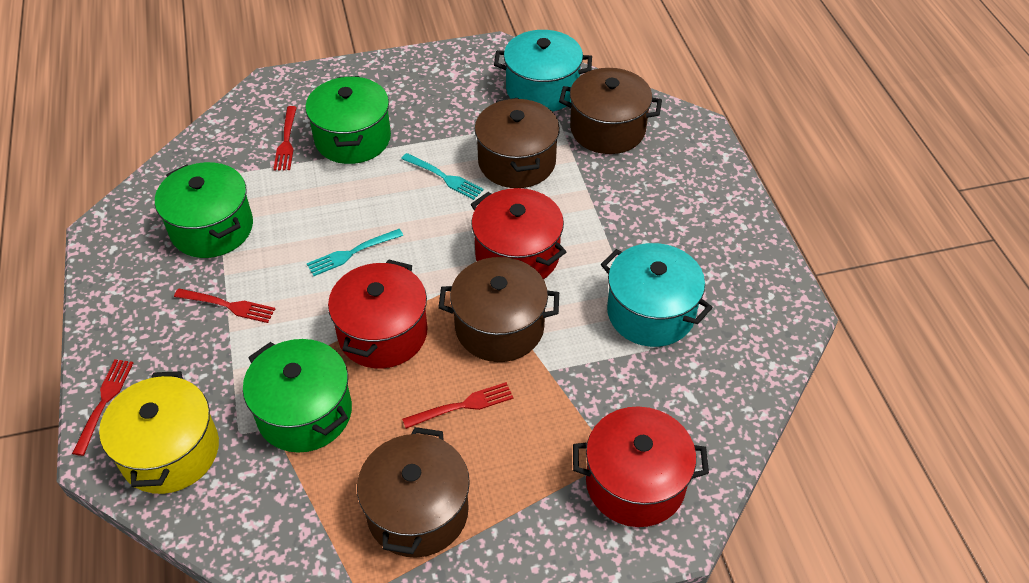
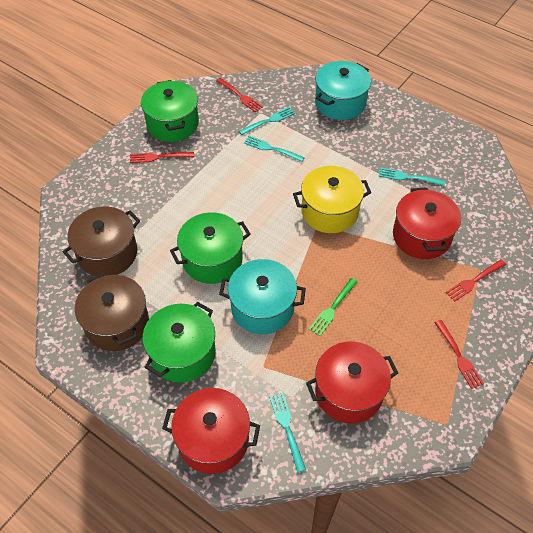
brown pot: 4 -> 2
green fork: 0 -> 1
turquoise fork: 2 -> 4

